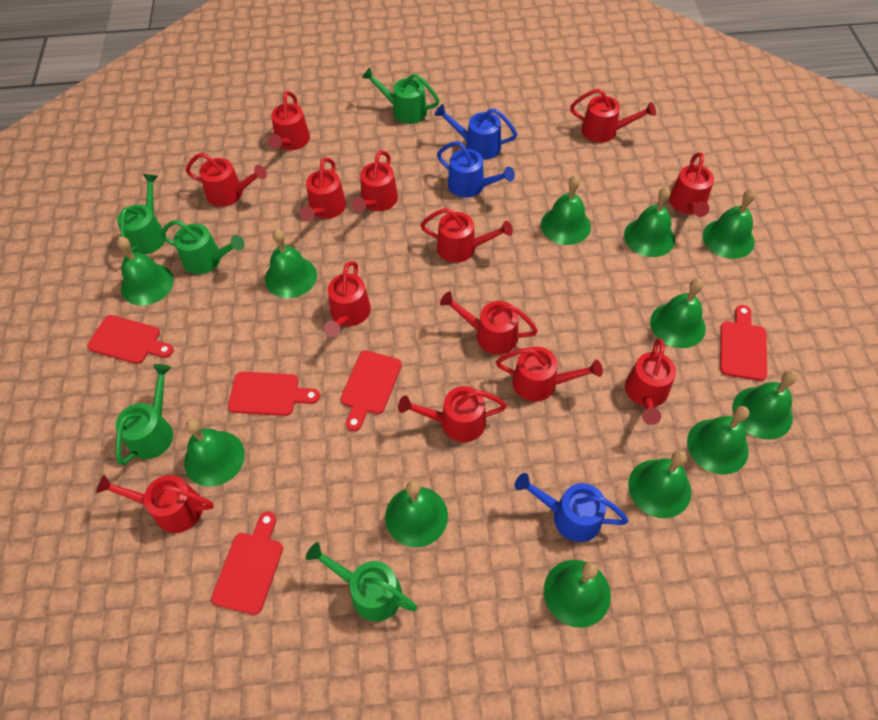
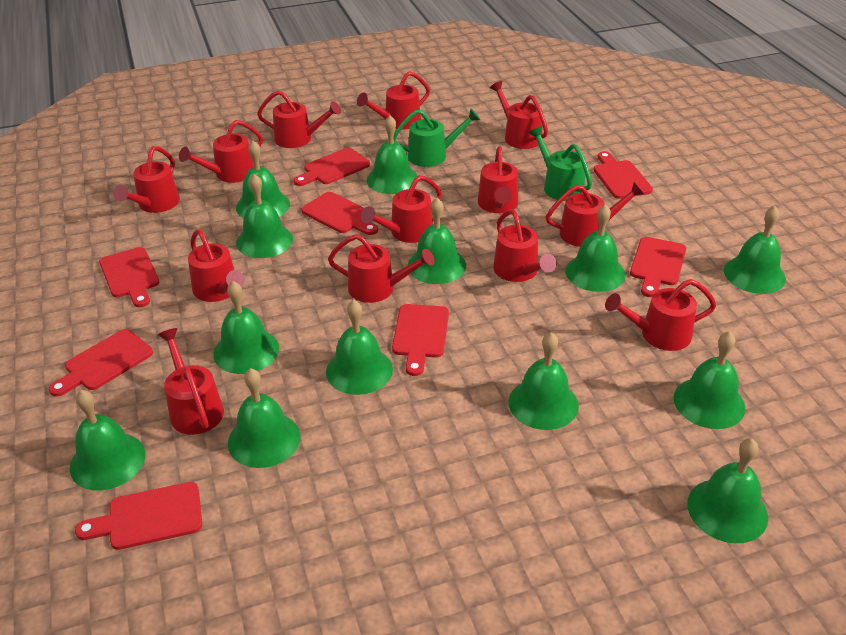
blue watering can: 3 -> 0
green bell: 12 -> 13
green watering can: 5 -> 2
red cutting board: 5 -> 8

